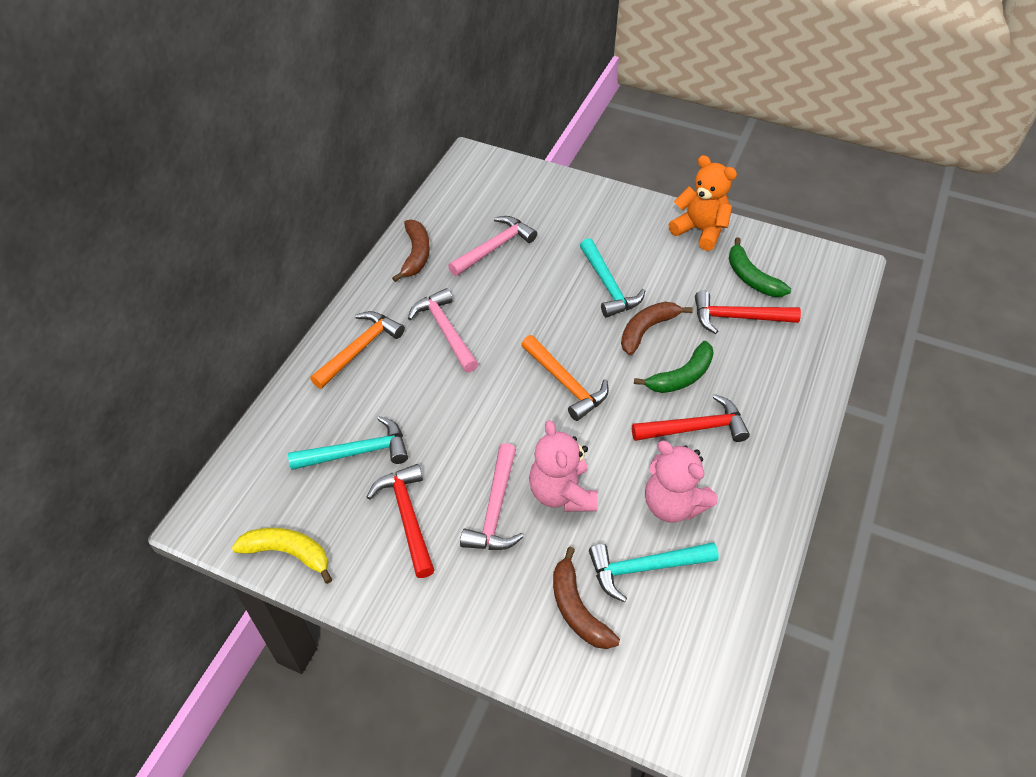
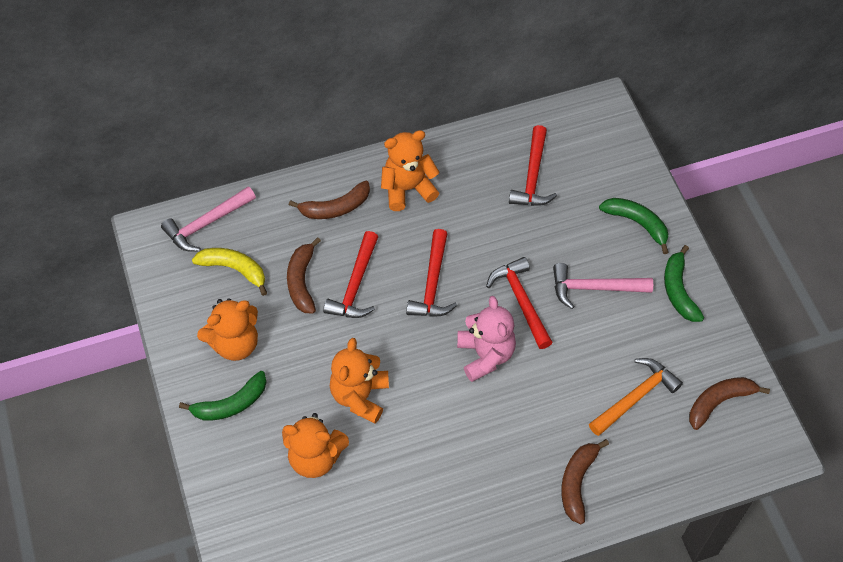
brown banana: 3 -> 4
green banana: 2 -> 3
orange hammer: 2 -> 1
orange teddy bear: 1 -> 4
pink hammer: 3 -> 2
pink teddy bear: 2 -> 1
red hammer: 3 -> 4
turquoise hammer: 3 -> 0

